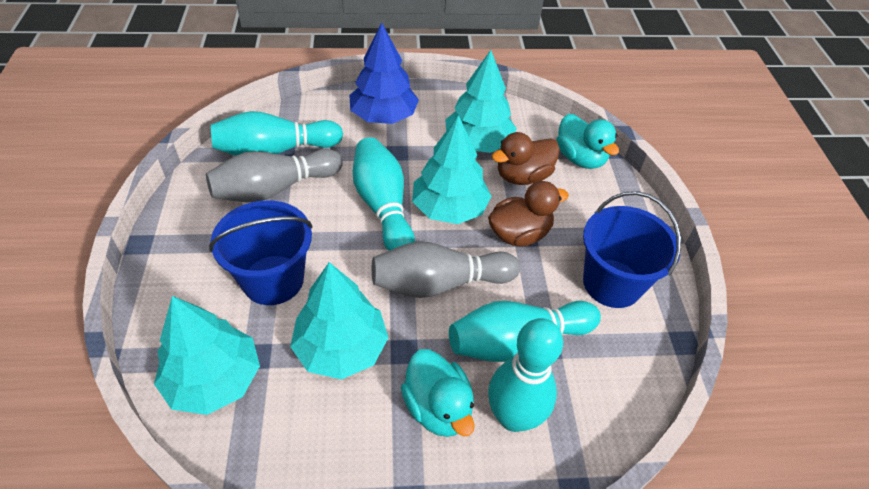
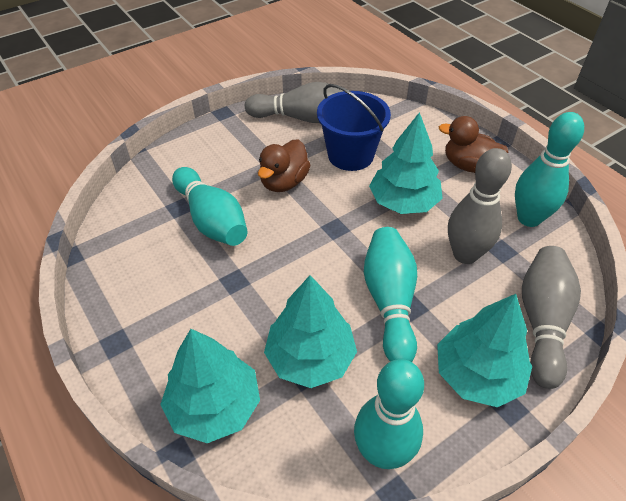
blue bucket: 2 -> 1
blue tree: 1 -> 0
grey bowling pin: 2 -> 3
turquoise duck: 2 -> 0

